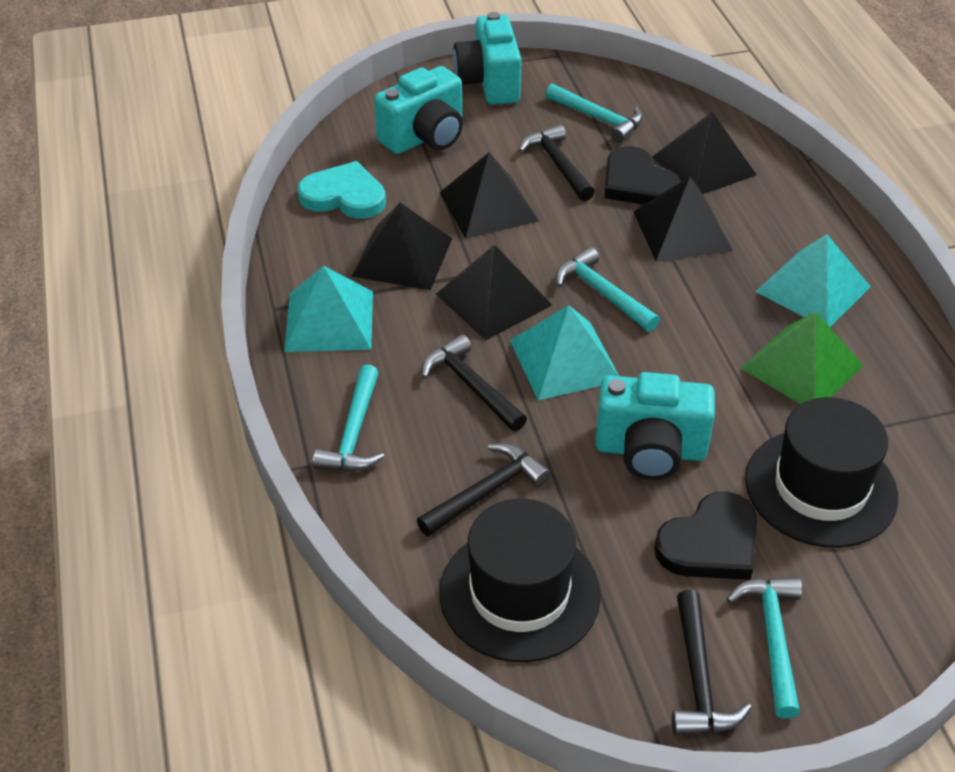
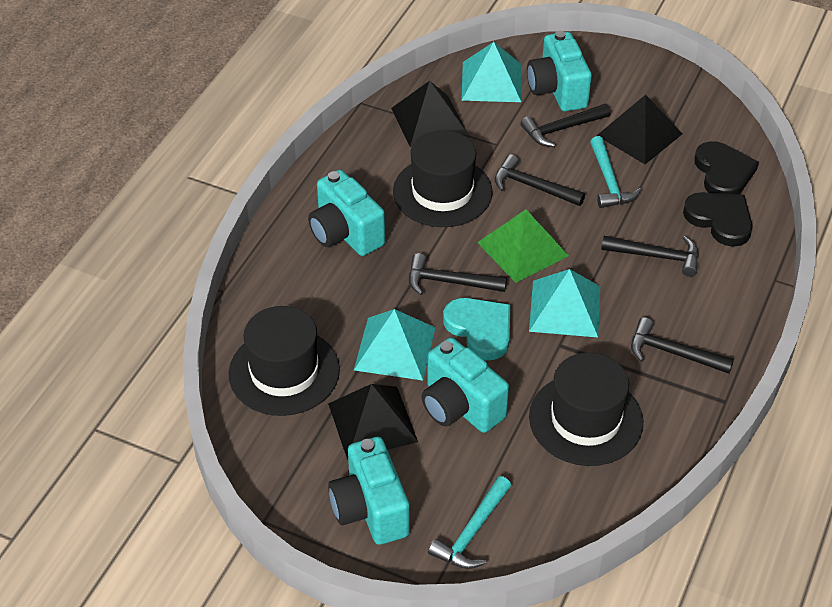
black hammer: 4 -> 5
black hat: 2 -> 3
black pyramid: 5 -> 3
turquoise camera: 3 -> 4
turquoise hammer: 4 -> 2

